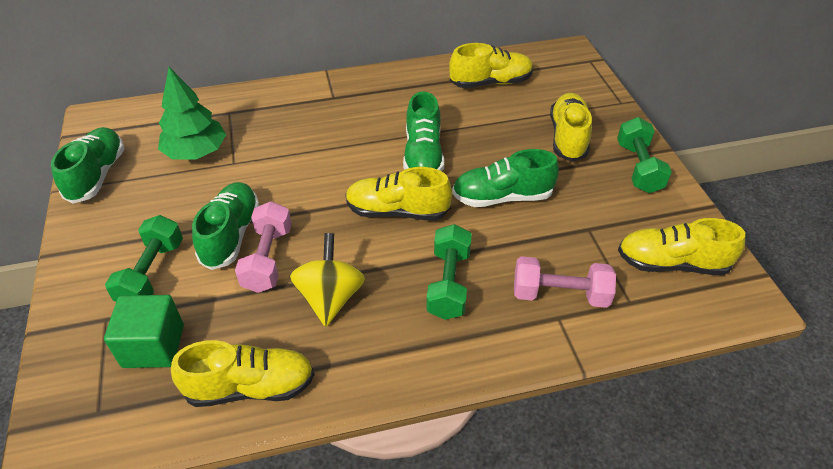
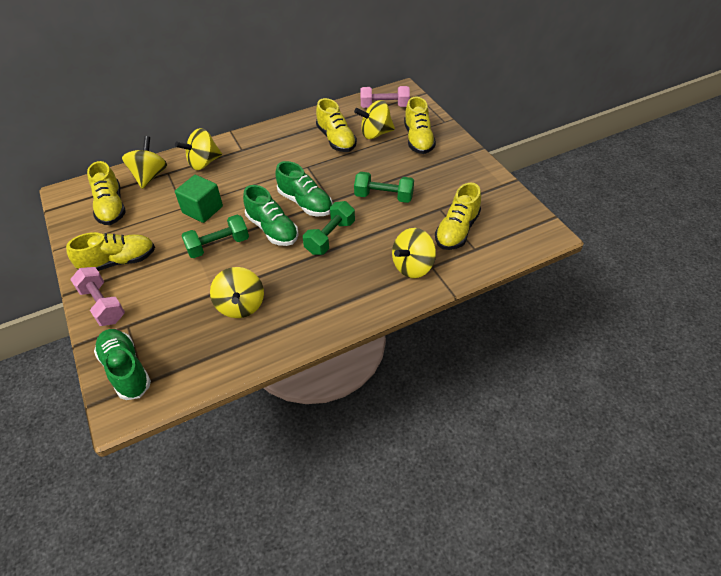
green shoe: 4 -> 3
green tree: 1 -> 0
yellow spinning top: 1 -> 5

